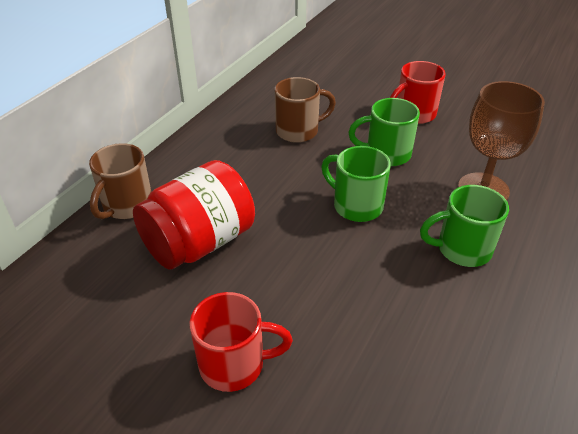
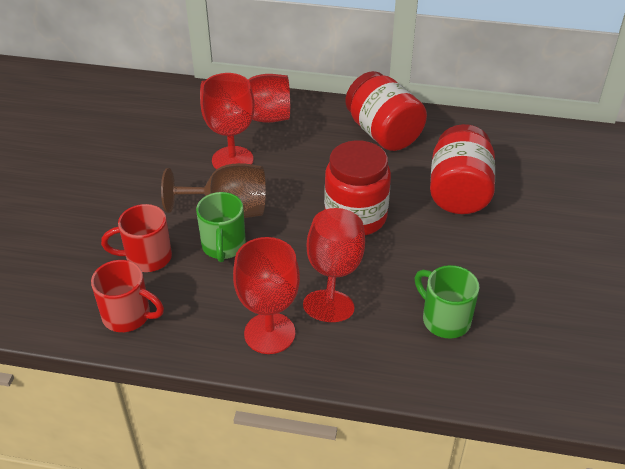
brown mug: 2 -> 0
green mug: 3 -> 2
red goblet: 0 -> 4
red jar: 1 -> 3

